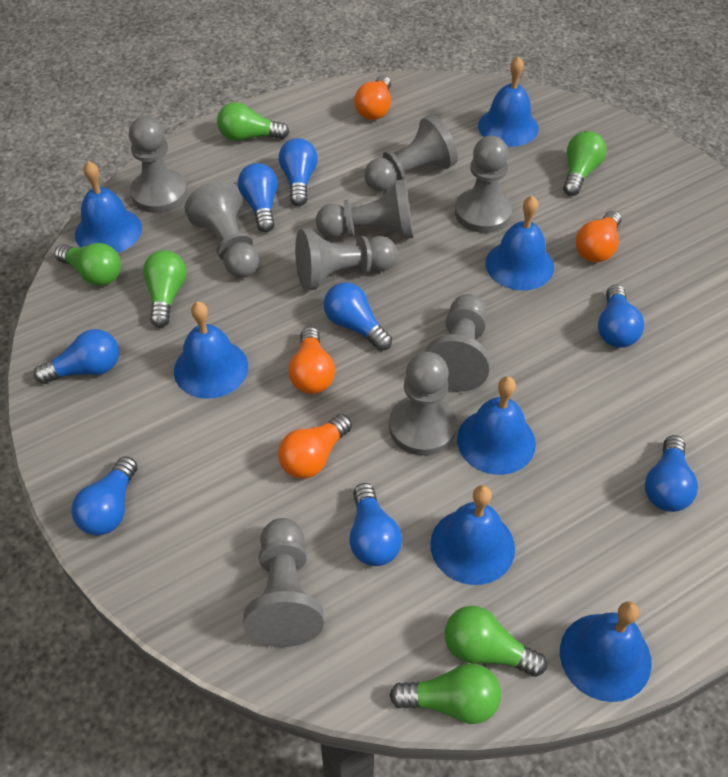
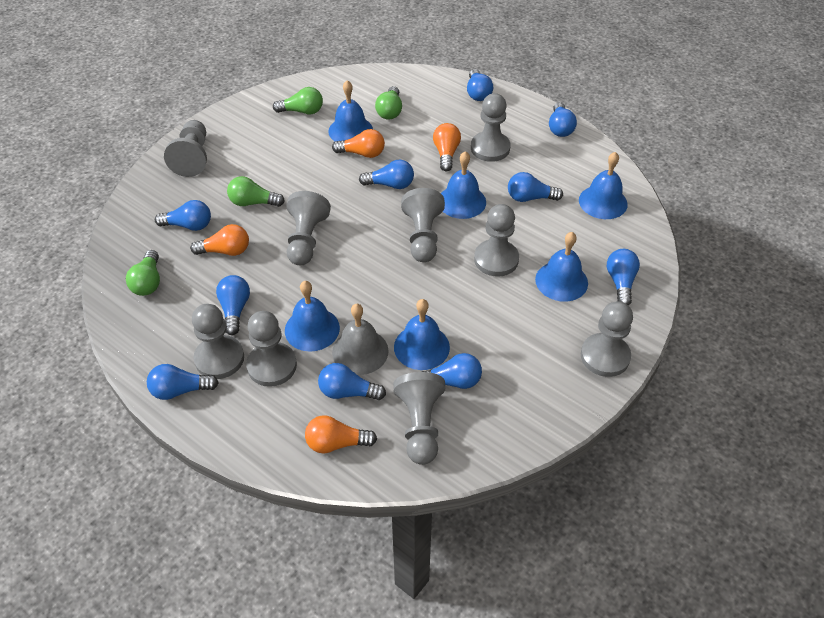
blue bell: 7 -> 6
blue light bulb: 8 -> 10
green light bulb: 6 -> 4
grey bell: 0 -> 1

